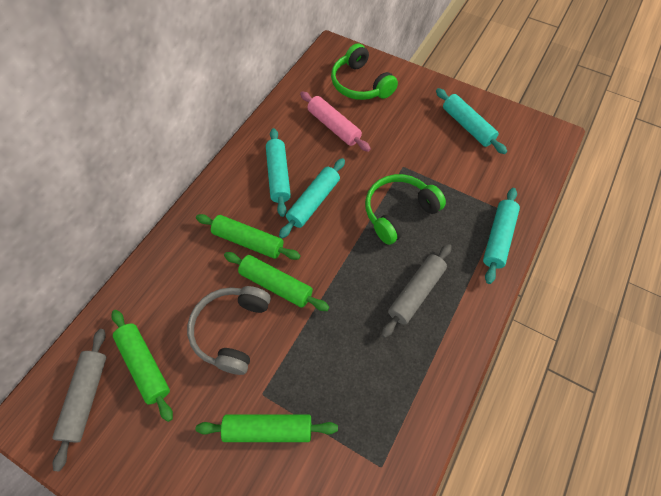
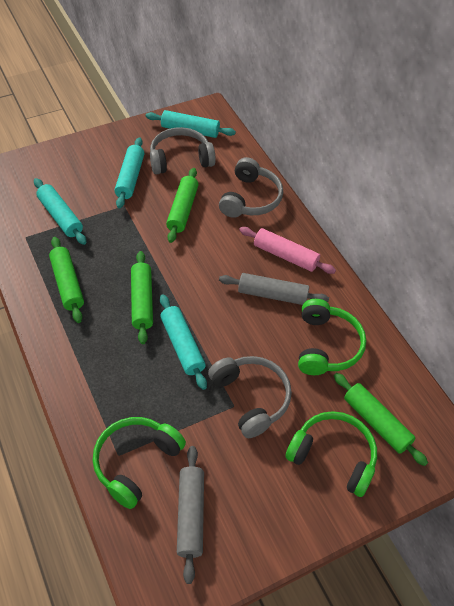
green headphones: 2 -> 3
grey headphones: 1 -> 3

